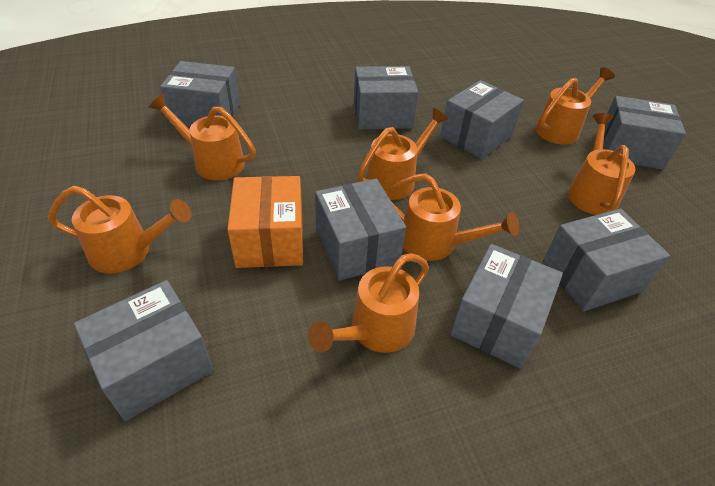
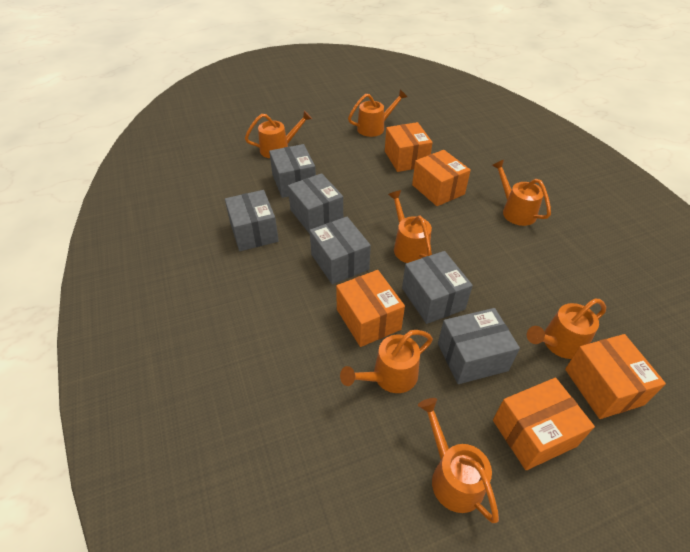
grey box: 8 -> 6
orange box: 1 -> 5

